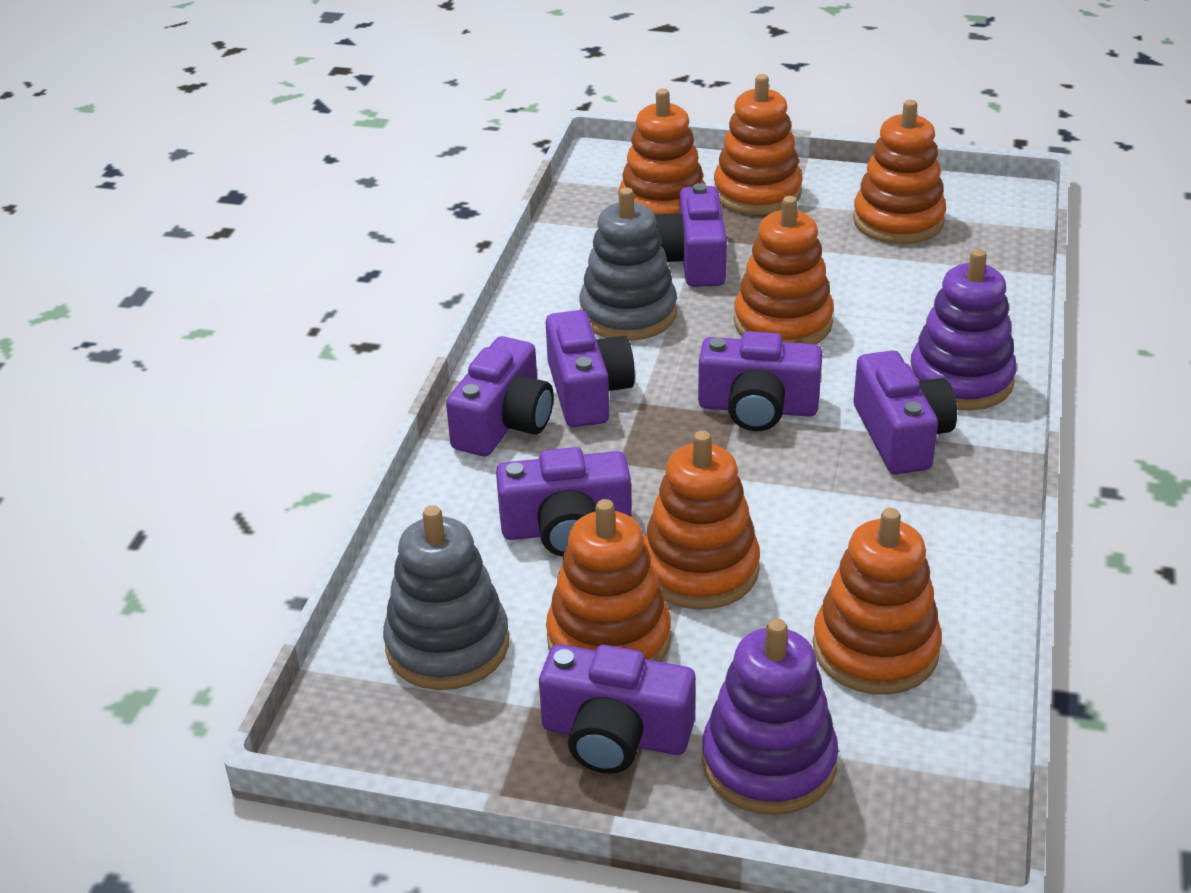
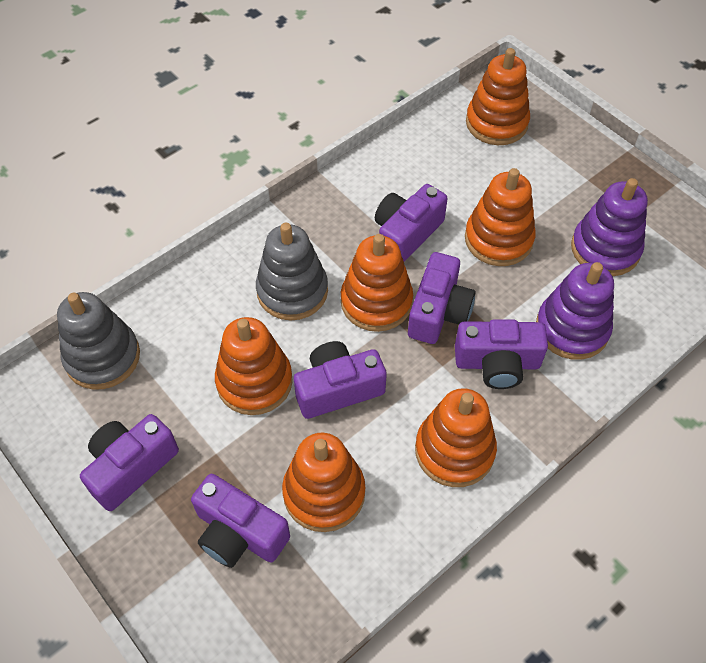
orange stacking toy: 7 -> 6
purple camera: 7 -> 6

